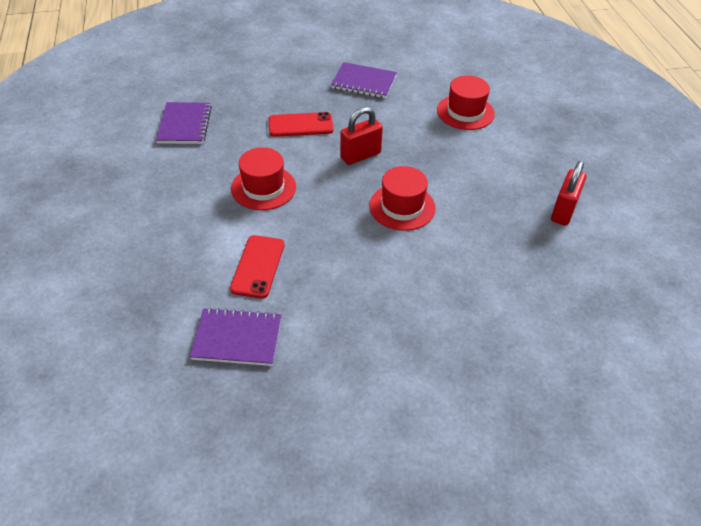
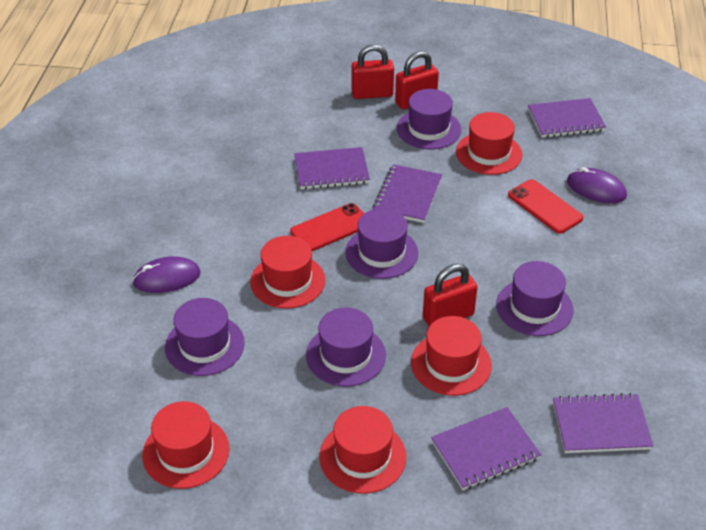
purple hat: 0 -> 5
purple mouse: 0 -> 2
purple notebook: 3 -> 5
red hat: 3 -> 5
red padlock: 2 -> 3

